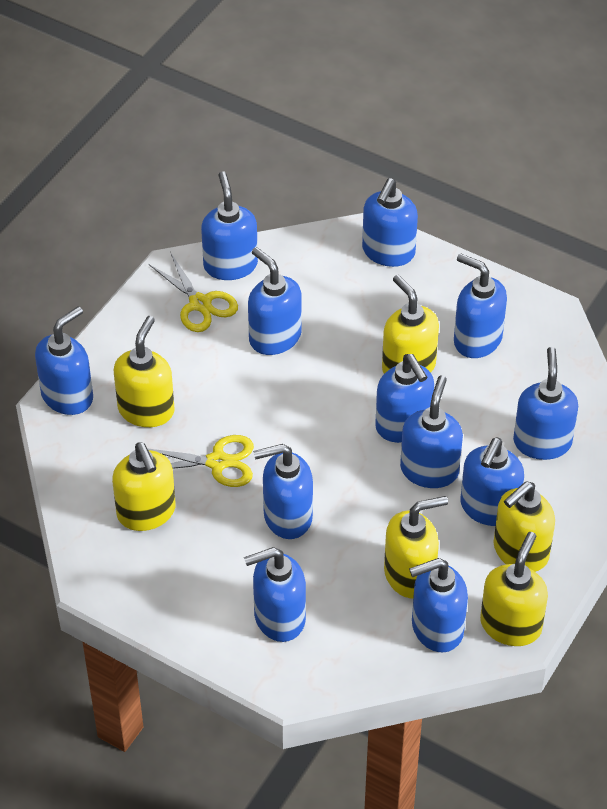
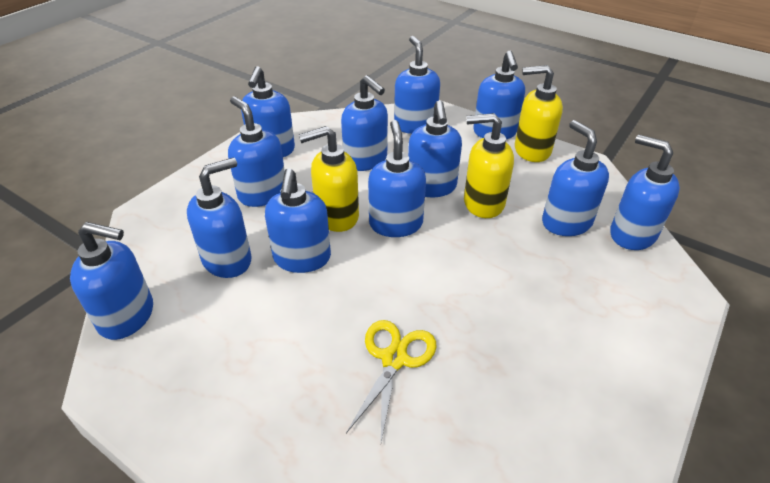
yellow scissors: 2 -> 1
yellow soap dispenser: 6 -> 3

